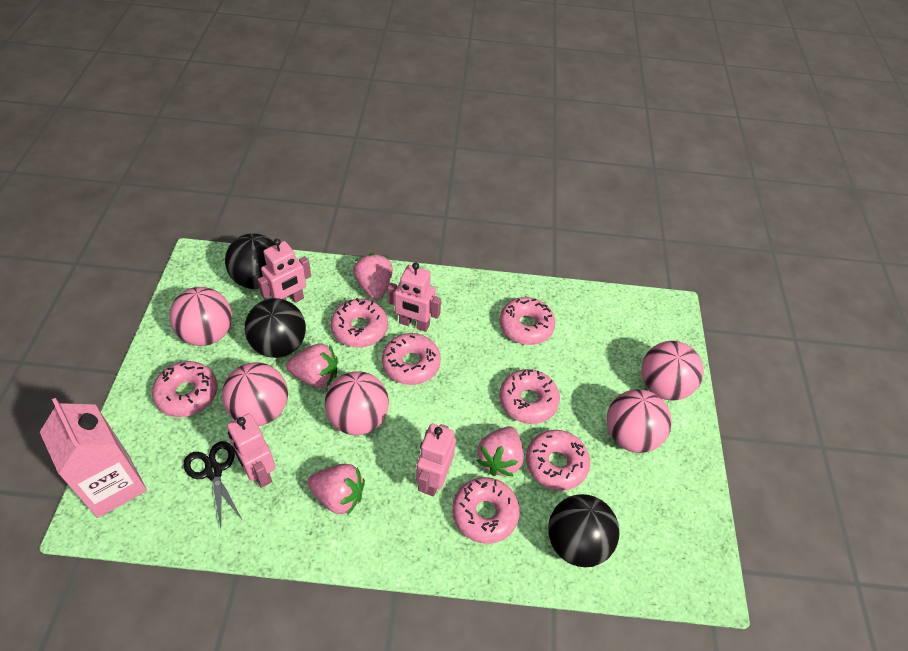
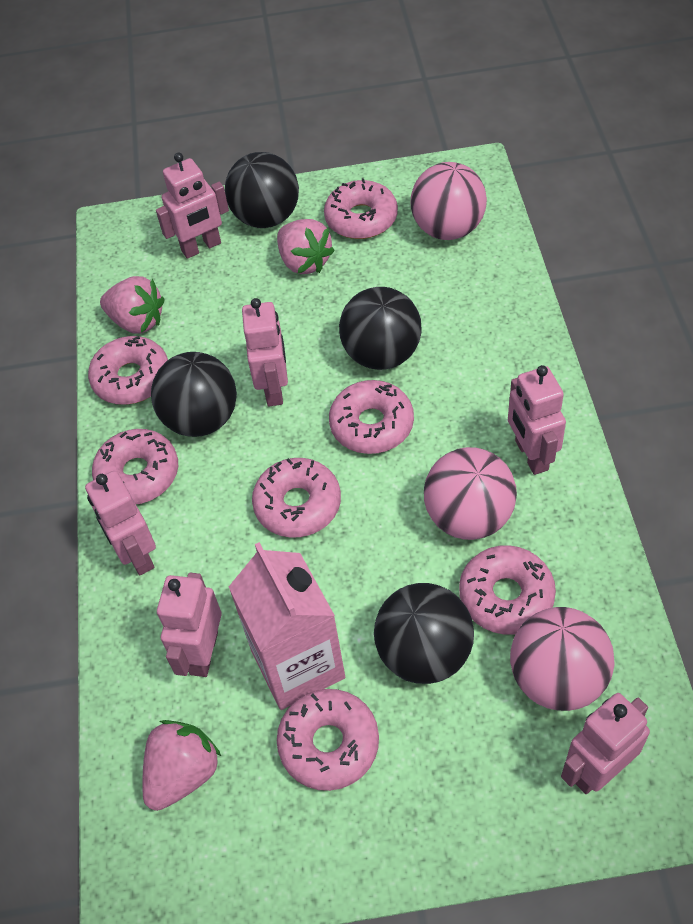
black ball: 3 -> 4
black scissors: 1 -> 0
pink ball: 5 -> 3
pink robot: 4 -> 6
pink strawberry: 4 -> 3

